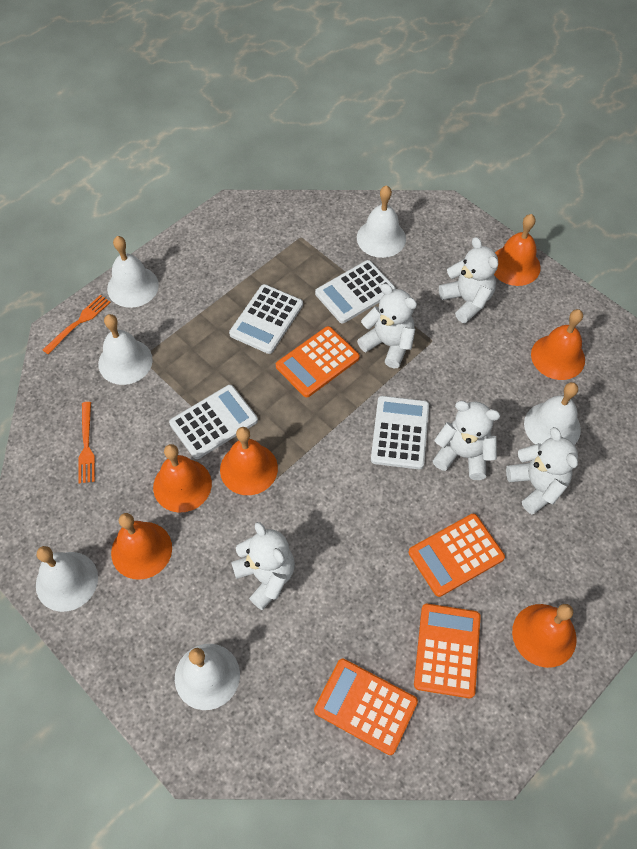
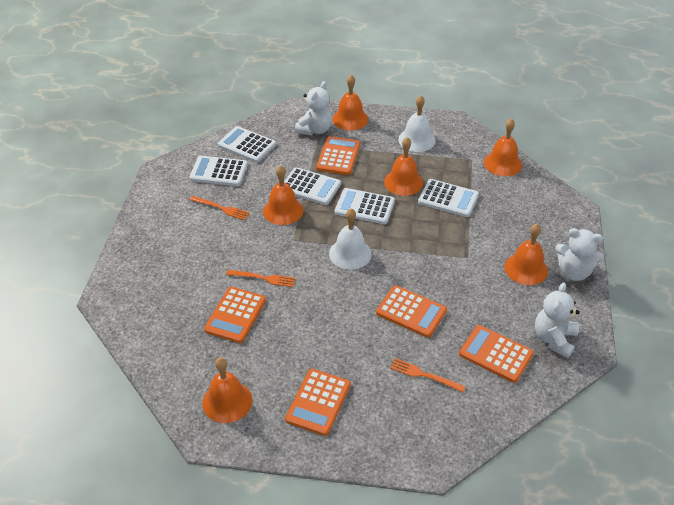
orange calculator: 4 -> 5
orange fork: 2 -> 3
white bell: 6 -> 2
white calculator: 4 -> 5
white teddy bear: 5 -> 3

